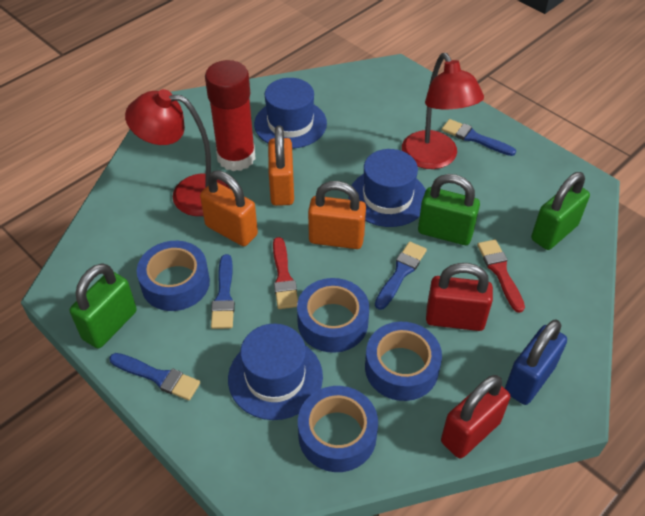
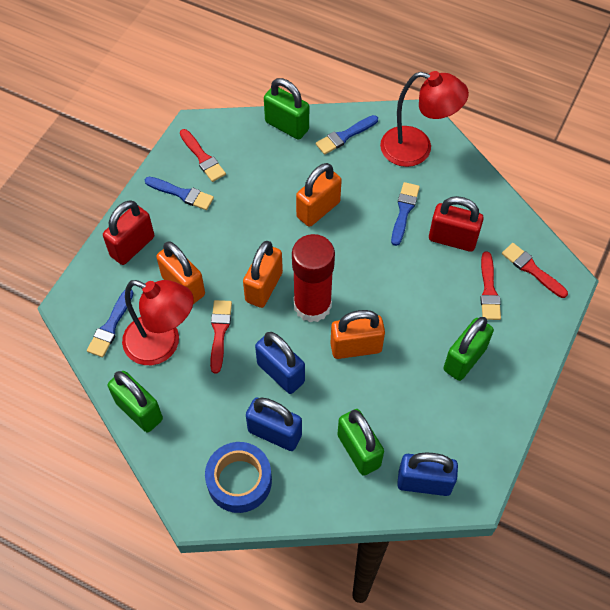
blue hat: 3 -> 0
blue padlock: 1 -> 3
blue tape: 4 -> 1
green padlock: 3 -> 4
orange padlock: 3 -> 4
red brush: 2 -> 4

